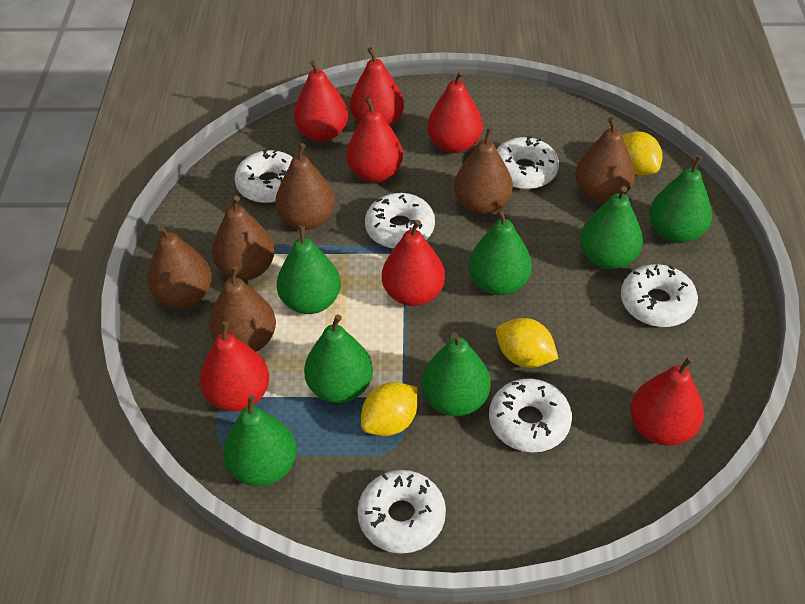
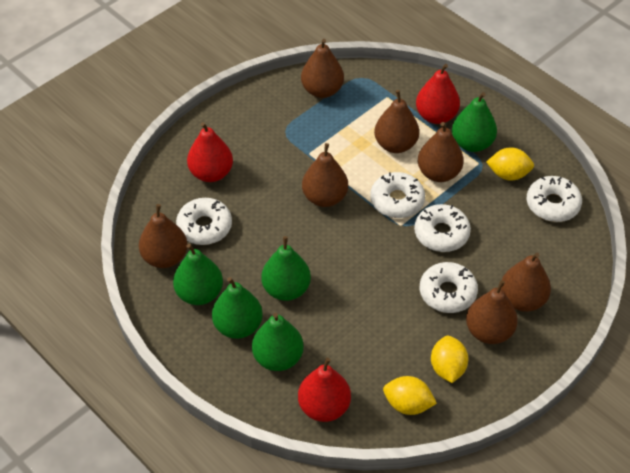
brown pear: 6 -> 7
green pear: 7 -> 5
red pear: 7 -> 3
white donut: 6 -> 5

